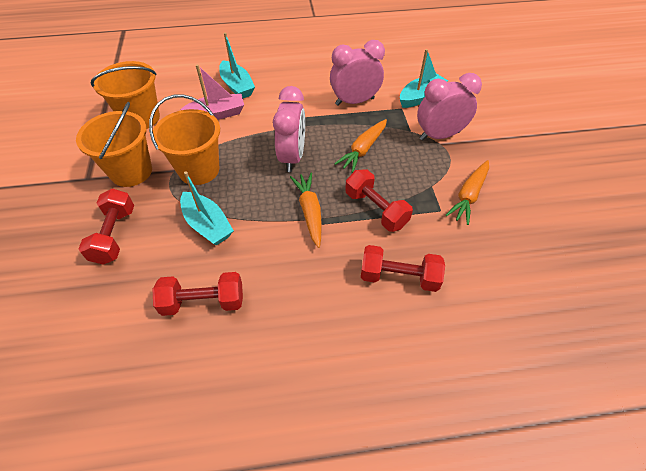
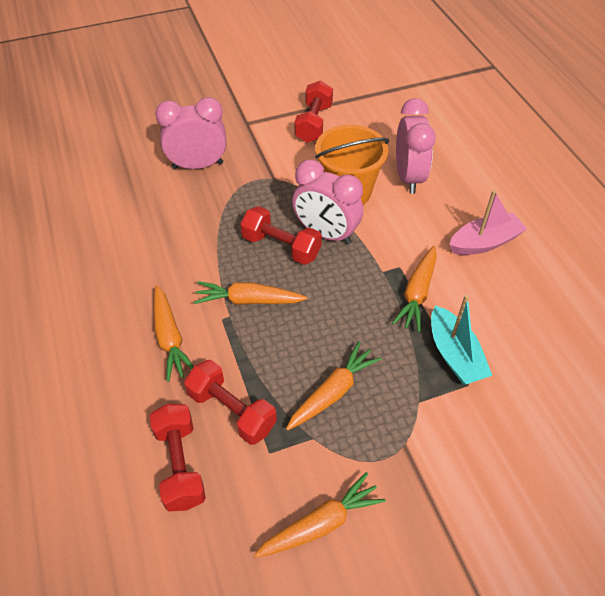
orange bucket: 3 -> 1
orange carrot: 3 -> 5
turquoise boat: 3 -> 1

